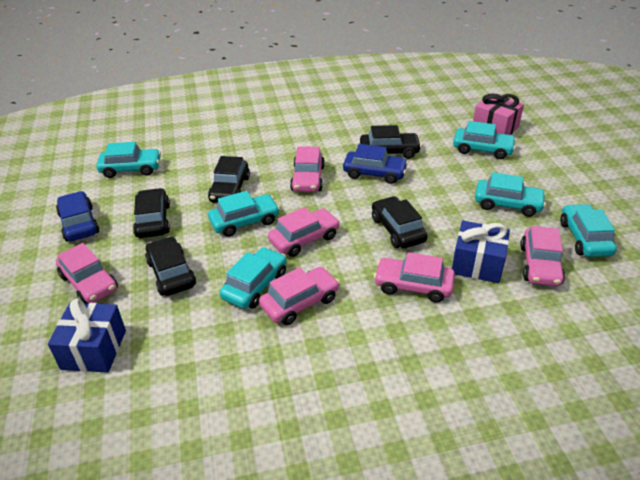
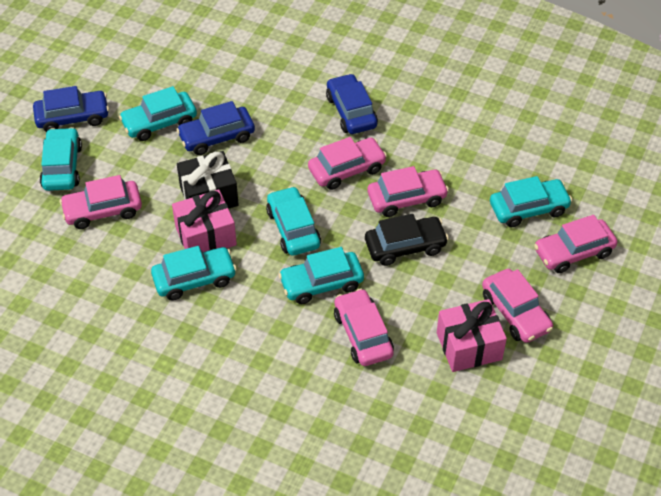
black car: 5 -> 1
black gift: 0 -> 1
blue car: 2 -> 3
blue gift: 2 -> 0
pink gift: 1 -> 2

